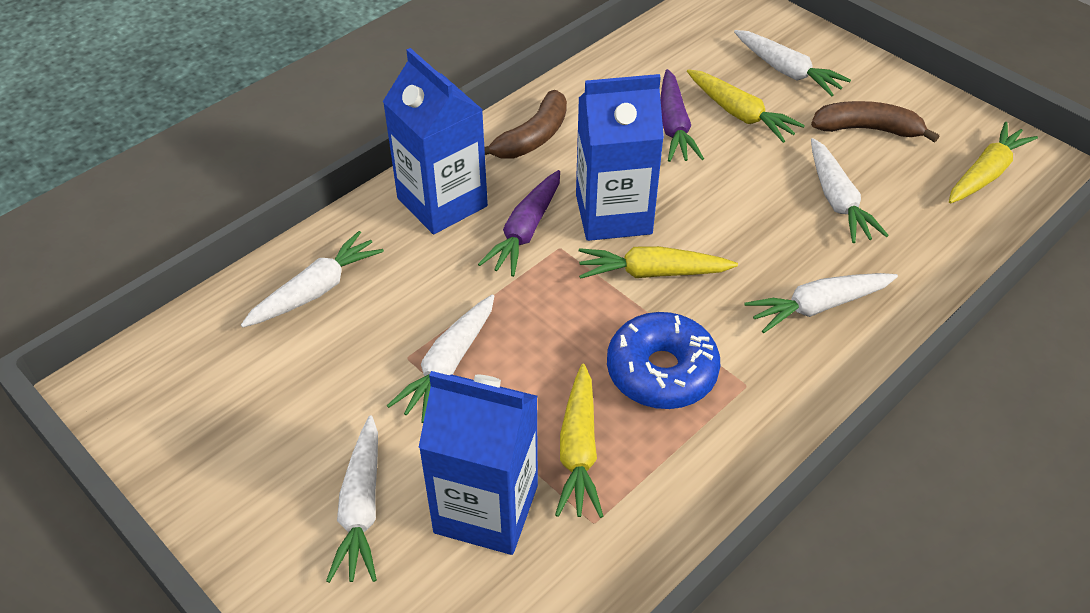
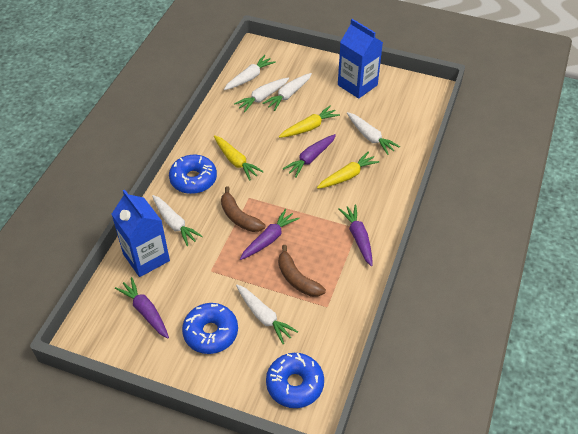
blue carton: 3 -> 2
blue donut: 1 -> 3
purple carrot: 2 -> 4
yellow carrot: 4 -> 3

